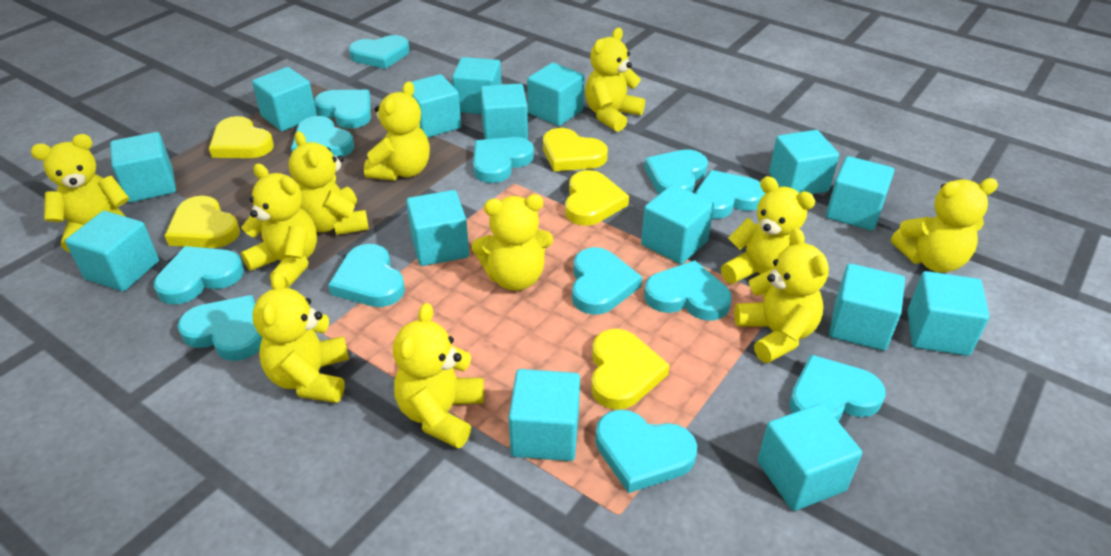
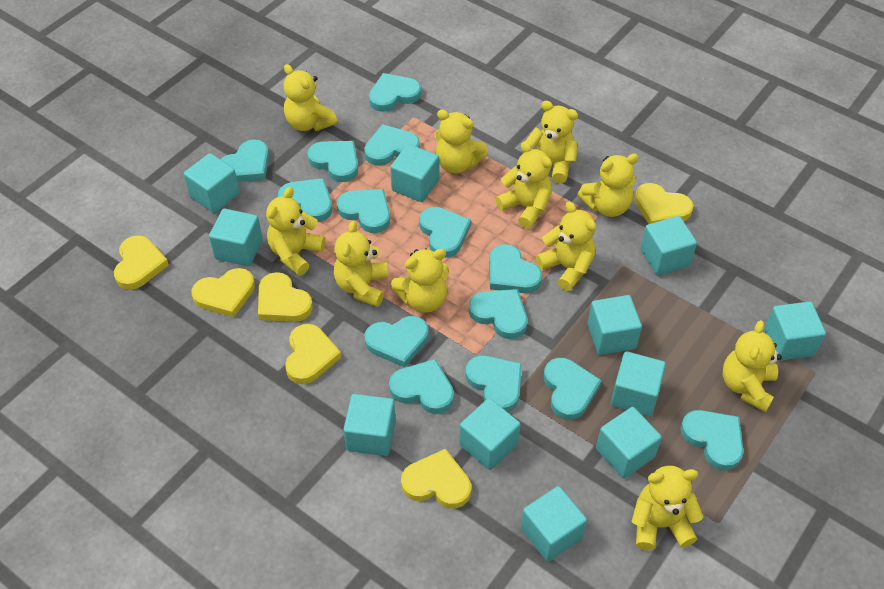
turquoise cube: 15 -> 11
turquoise heart: 13 -> 14
yellow heart: 5 -> 6

